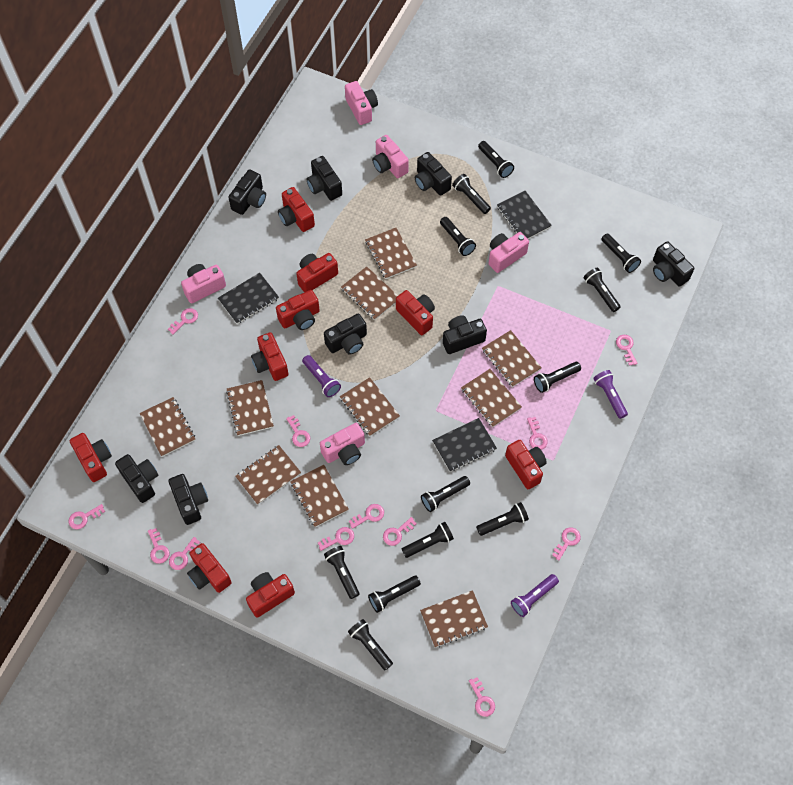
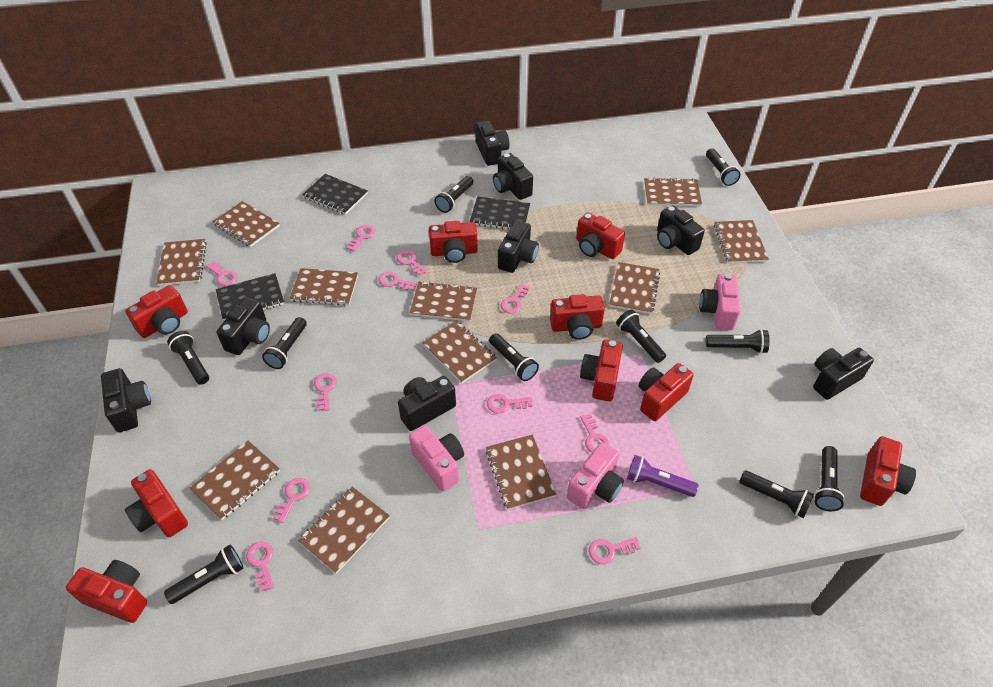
black flashlight: 12 -> 10
brown notebook: 10 -> 11
pink camera: 5 -> 3
pink key: 12 -> 11
purple flashlight: 3 -> 1

